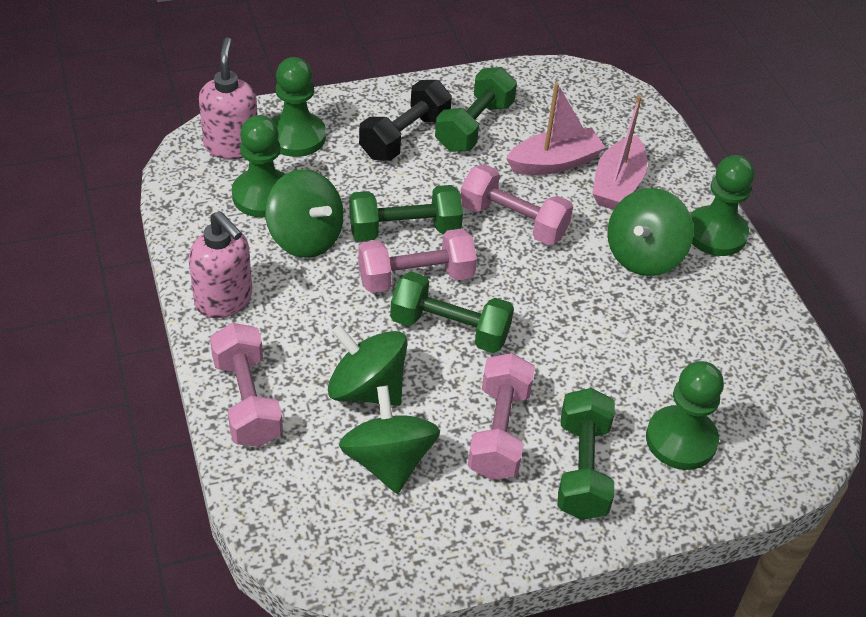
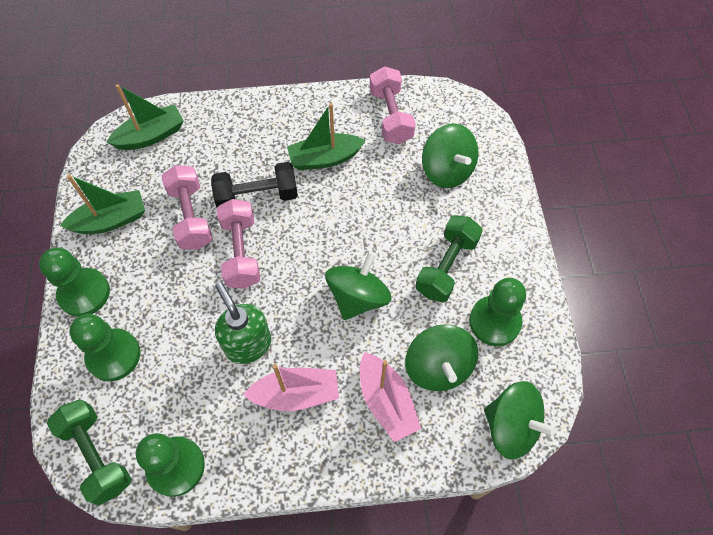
green boat: 0 -> 3
green dumbbell: 4 -> 2
green soap dispenser: 0 -> 1
pink dumbbell: 4 -> 3
pink soap dispenser: 2 -> 0

